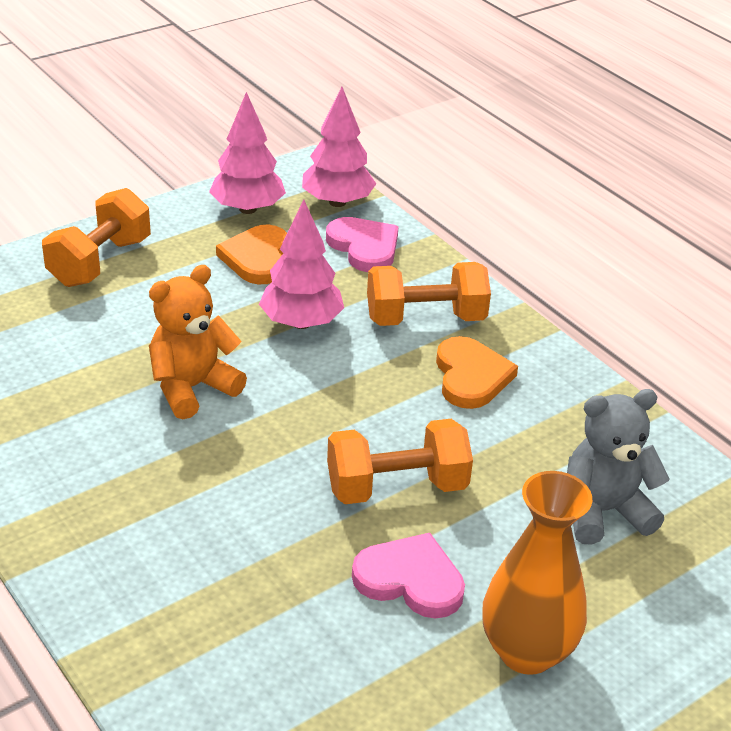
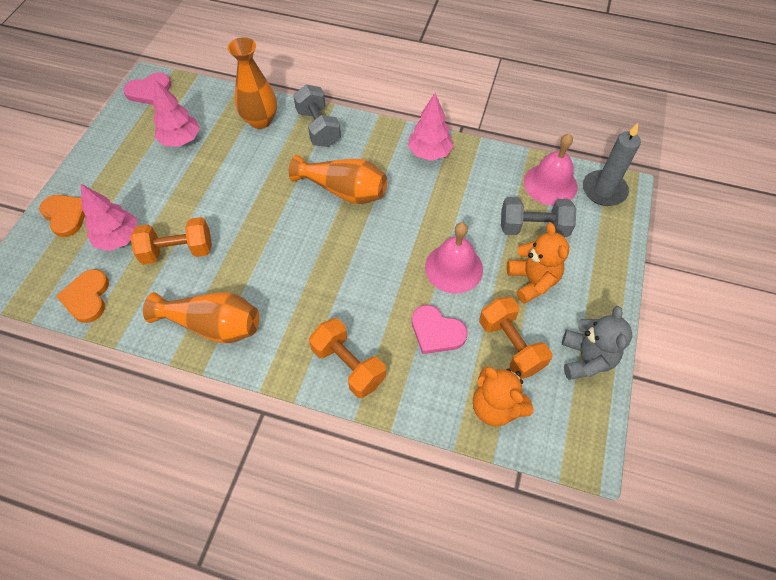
grey candle: 0 -> 1
grey dumbbell: 0 -> 2
orange teddy bear: 1 -> 2
orange vase: 1 -> 3
pink bell: 0 -> 2

